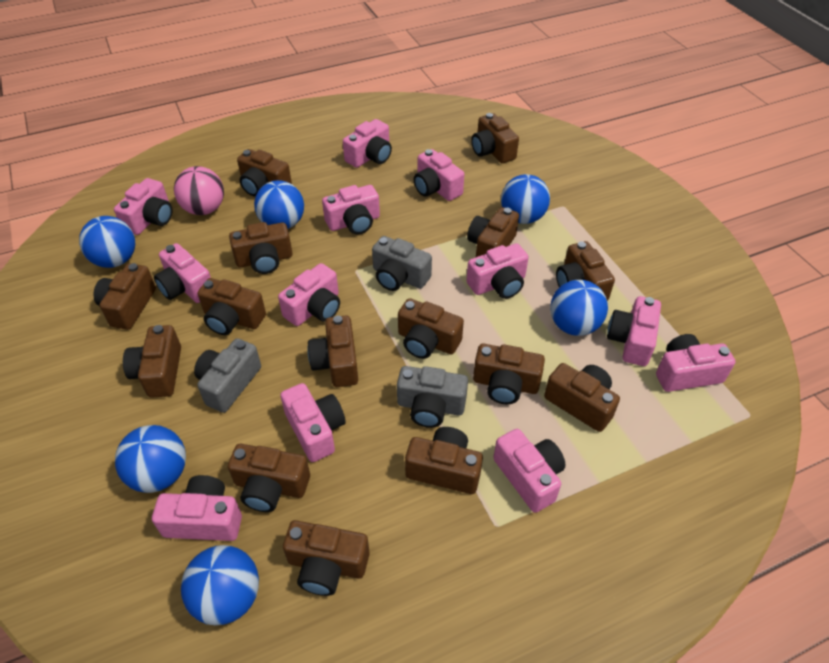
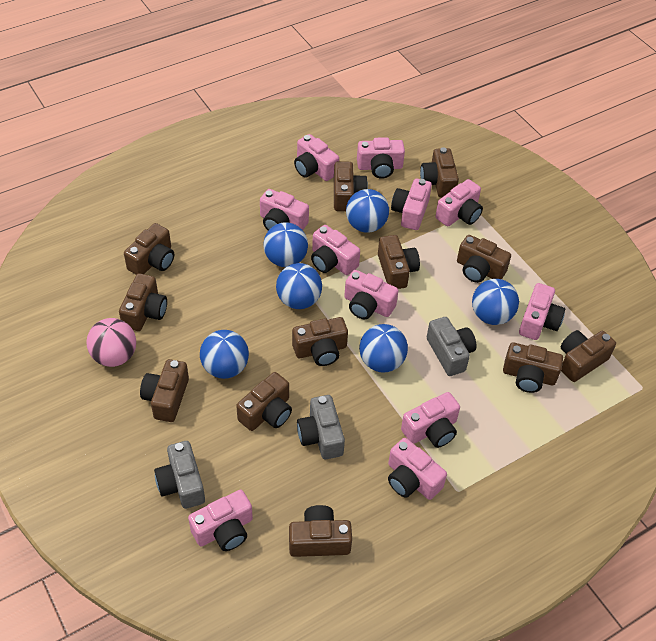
brown camera: 15 -> 12
pink camera: 12 -> 11

